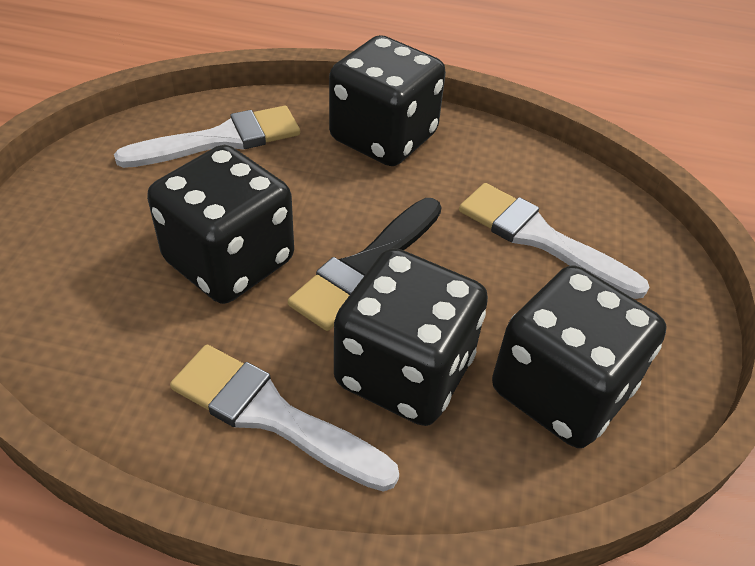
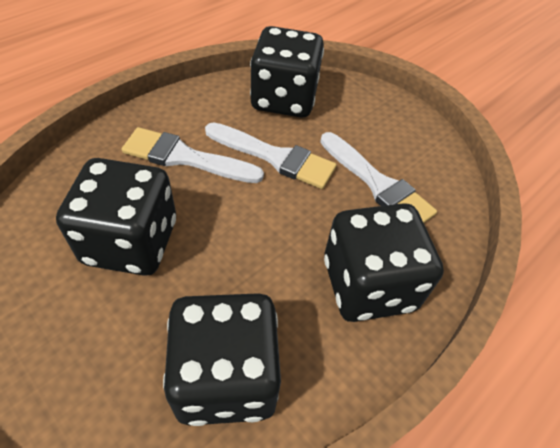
black brush: 1 -> 0

